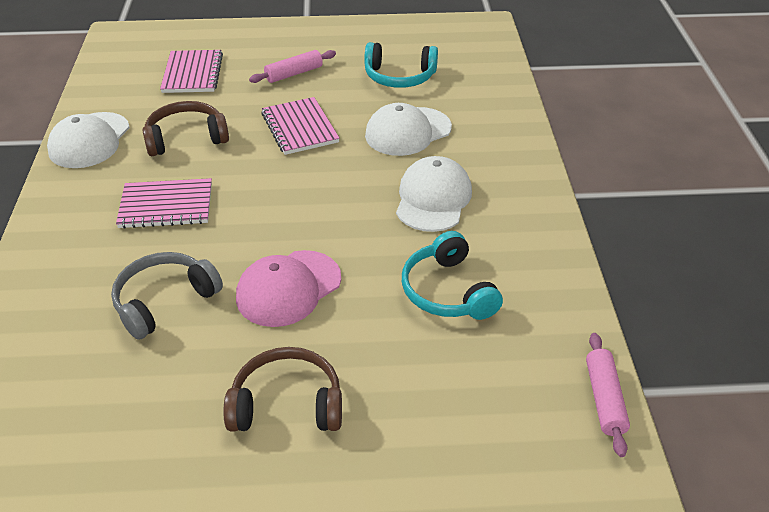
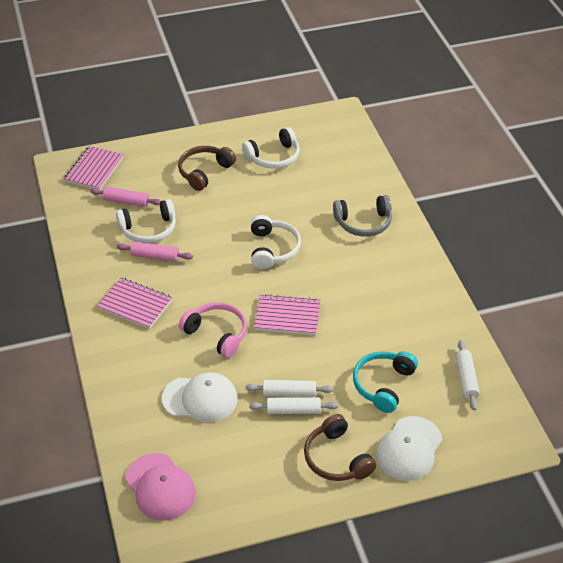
pink headphones: 0 -> 1
turquoise headphones: 2 -> 1
white cap: 3 -> 2
white headphones: 0 -> 3
white rolling pin: 0 -> 3

